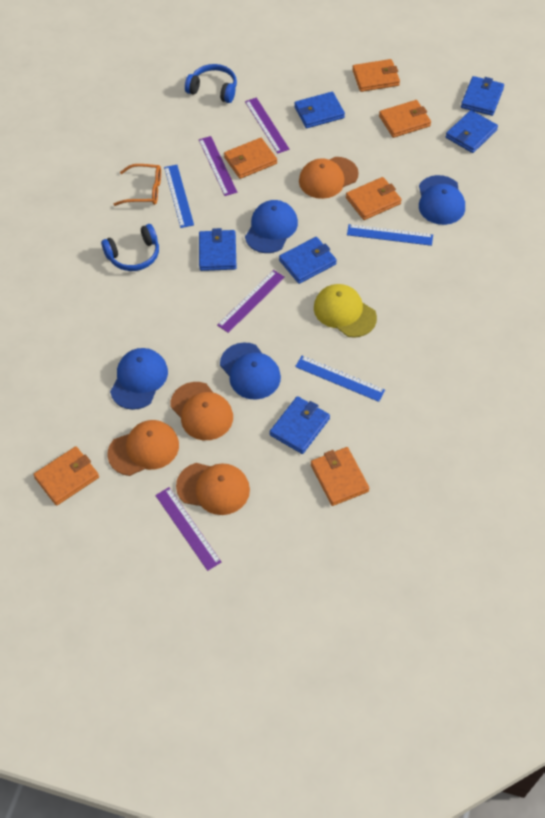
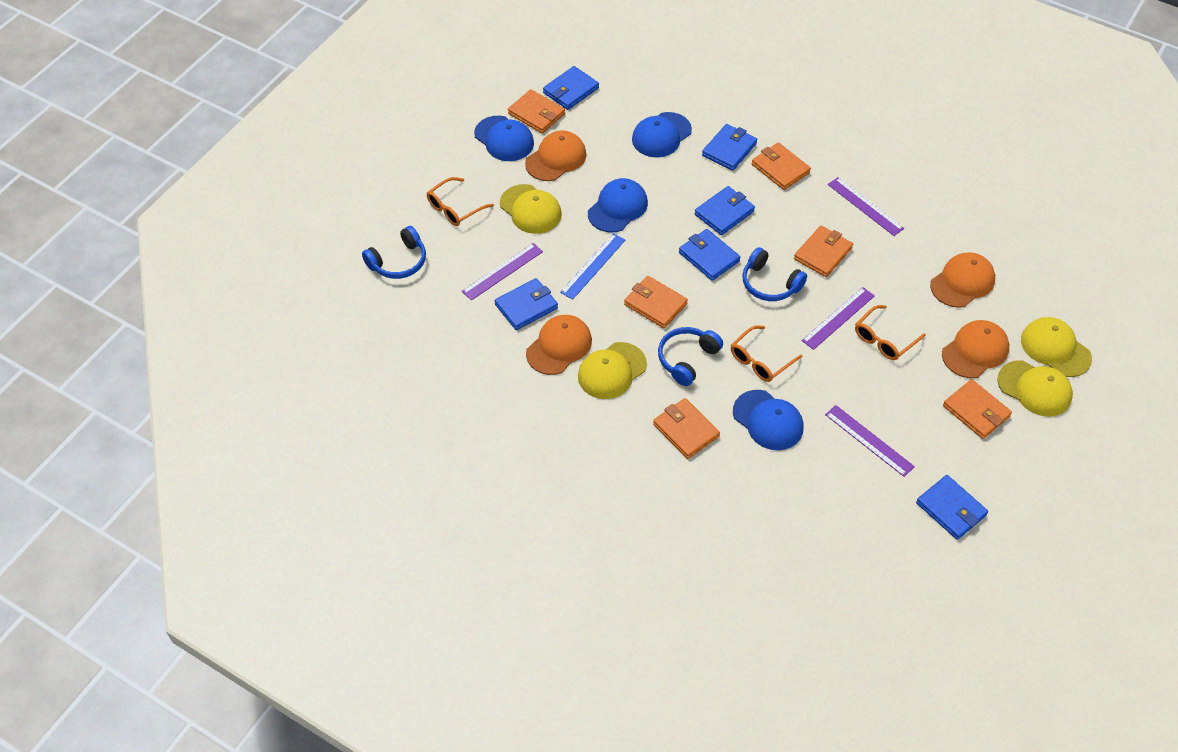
blue headphones: 2 -> 3
blue ruler: 3 -> 1
orange glasses: 1 -> 3
yellow cap: 1 -> 4

